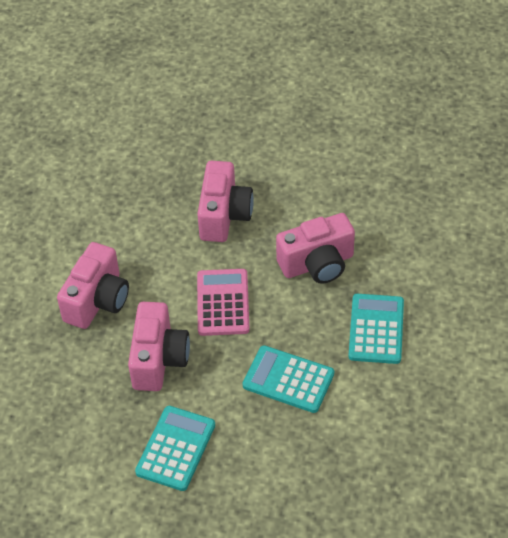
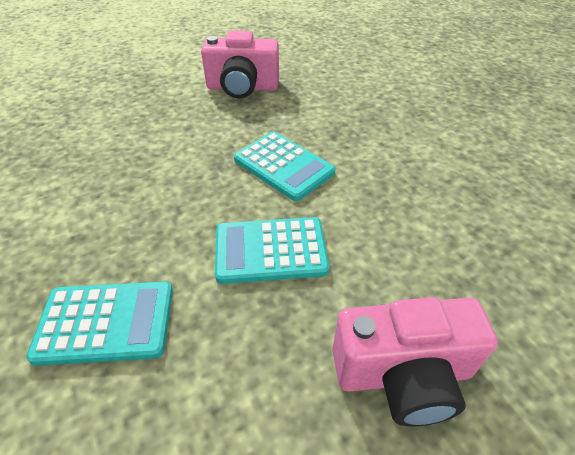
pink calculator: 1 -> 0
pink camera: 4 -> 2

